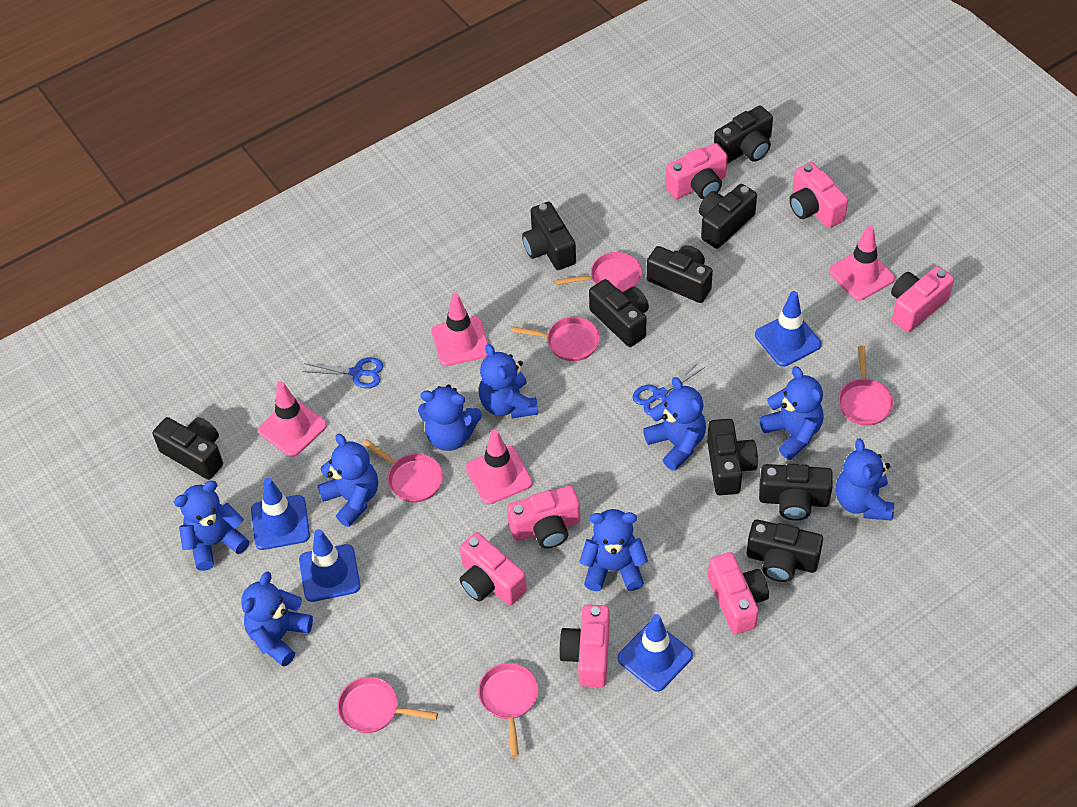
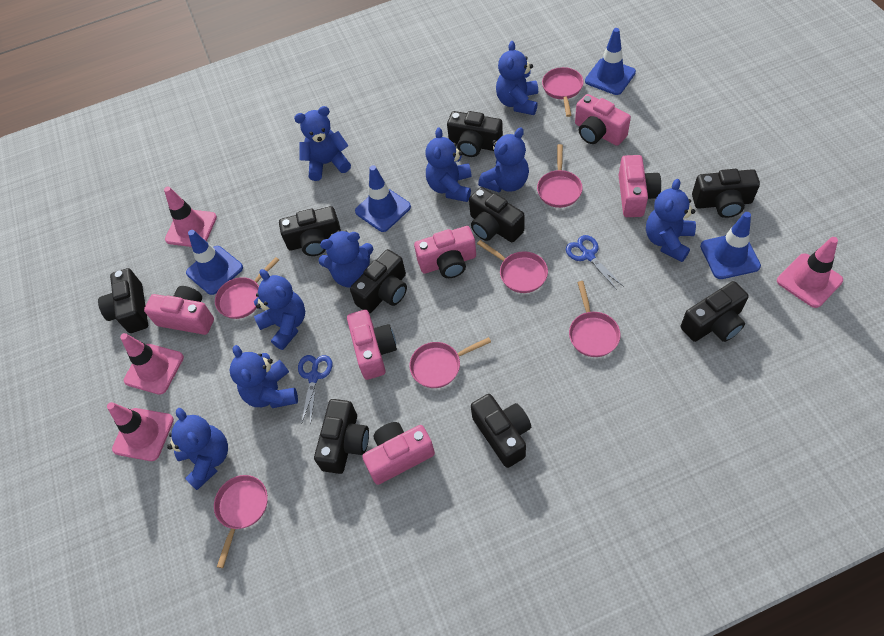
pink camera: 7 -> 6
pink pan: 6 -> 7

